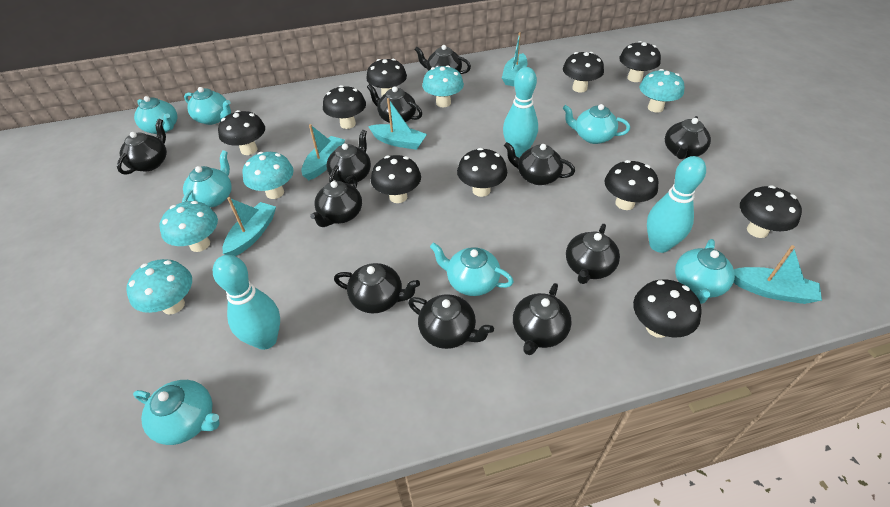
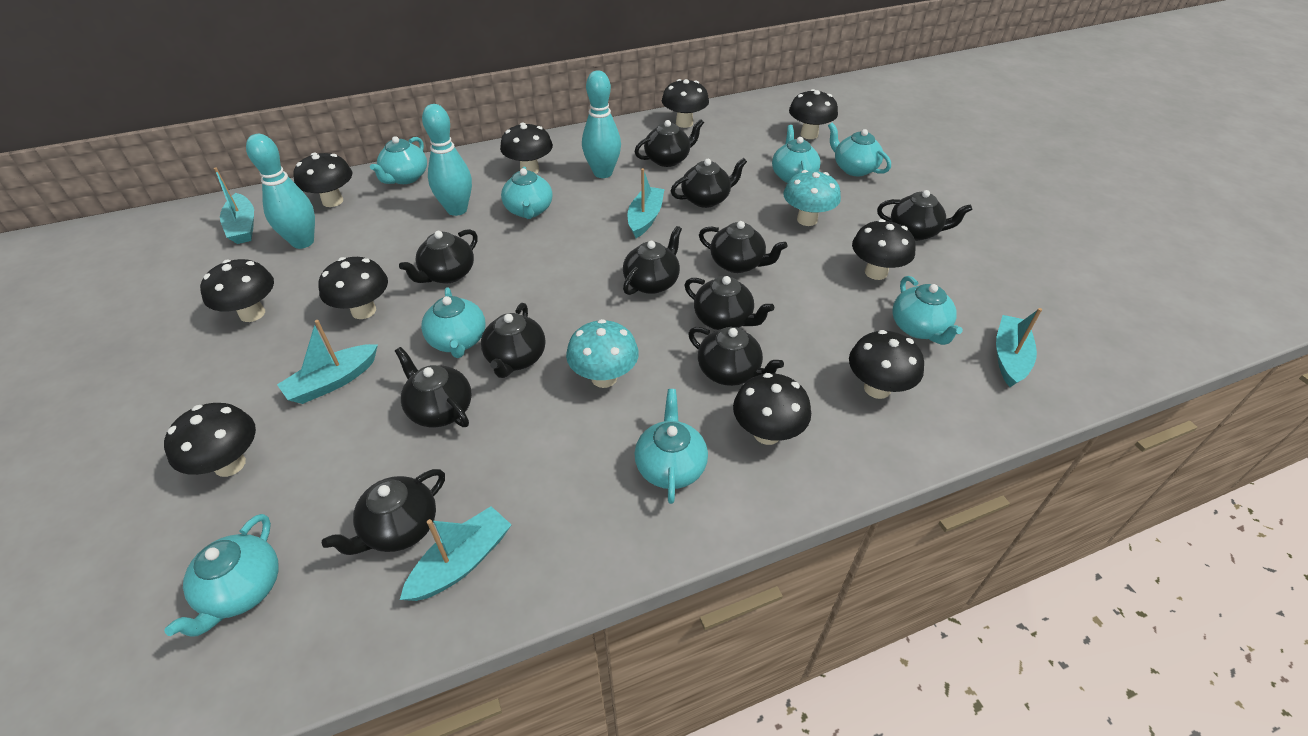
turquoise mushroom: 5 -> 2
turquoise teapot: 7 -> 8

